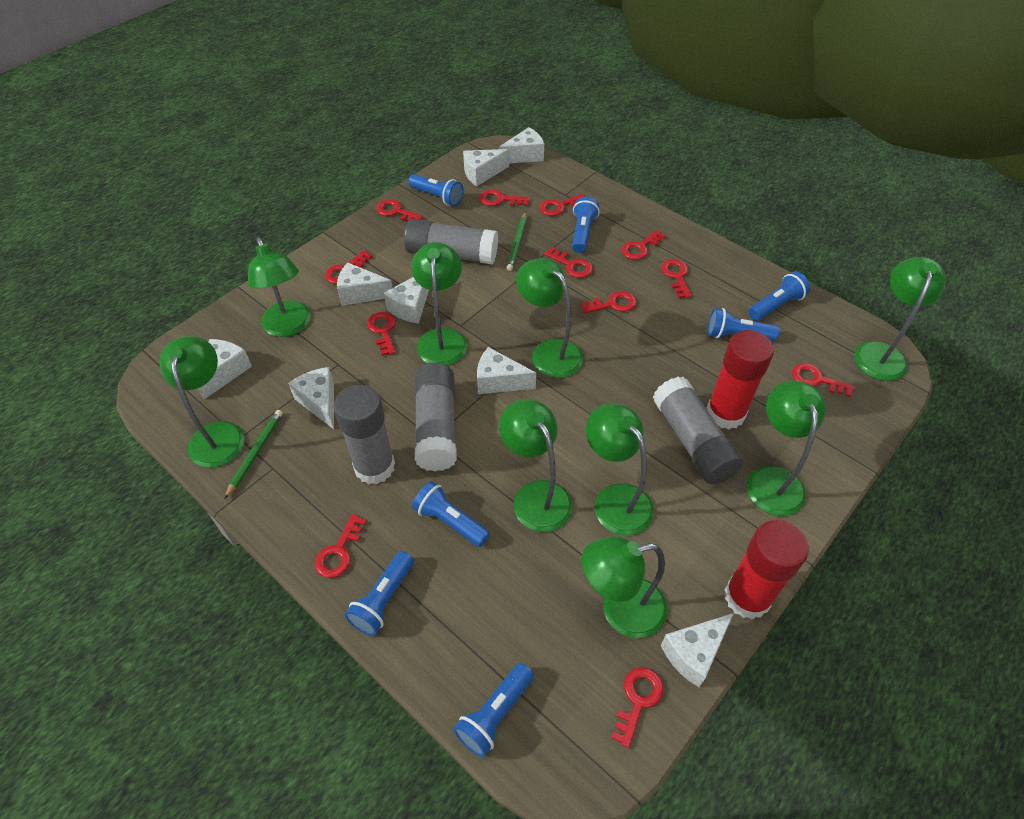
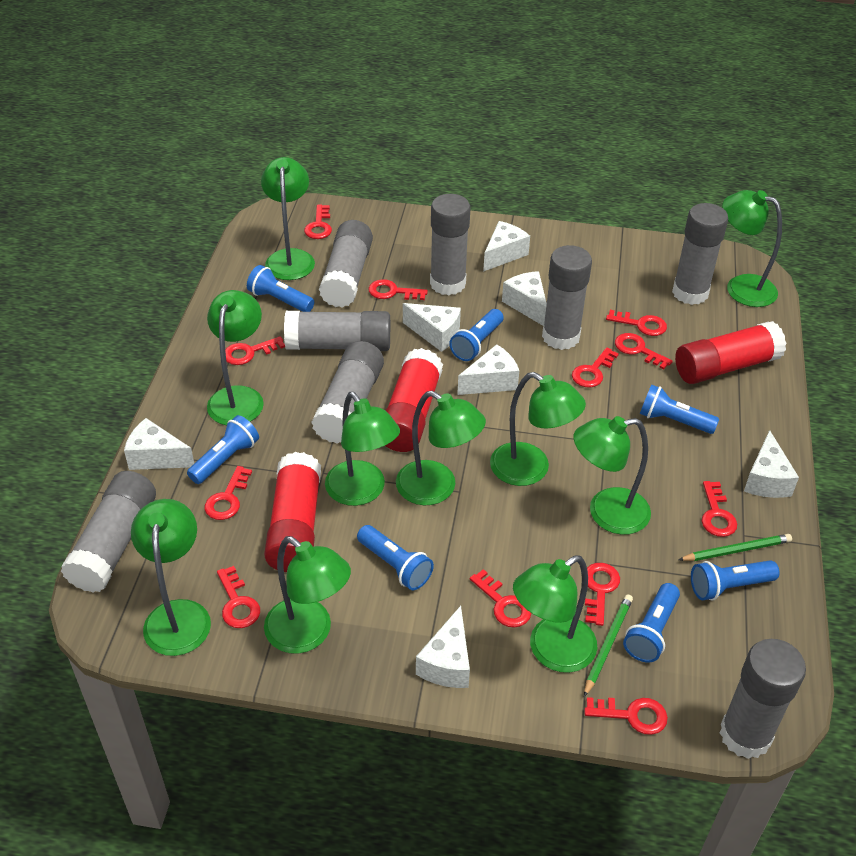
green lamp: 9 -> 10
grey glue stick: 4 -> 8
red glue stick: 2 -> 3
white cheese: 8 -> 7

